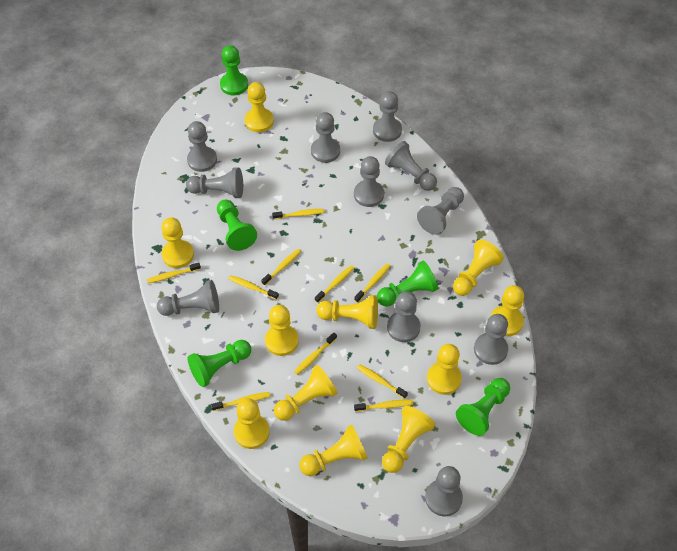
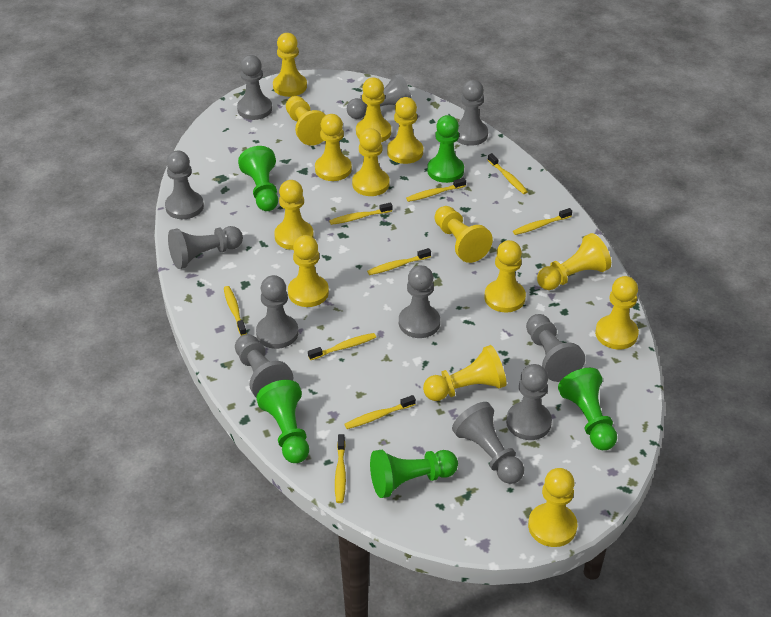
yellow pawn: 11 -> 14
yellow toothbrush: 10 -> 9

